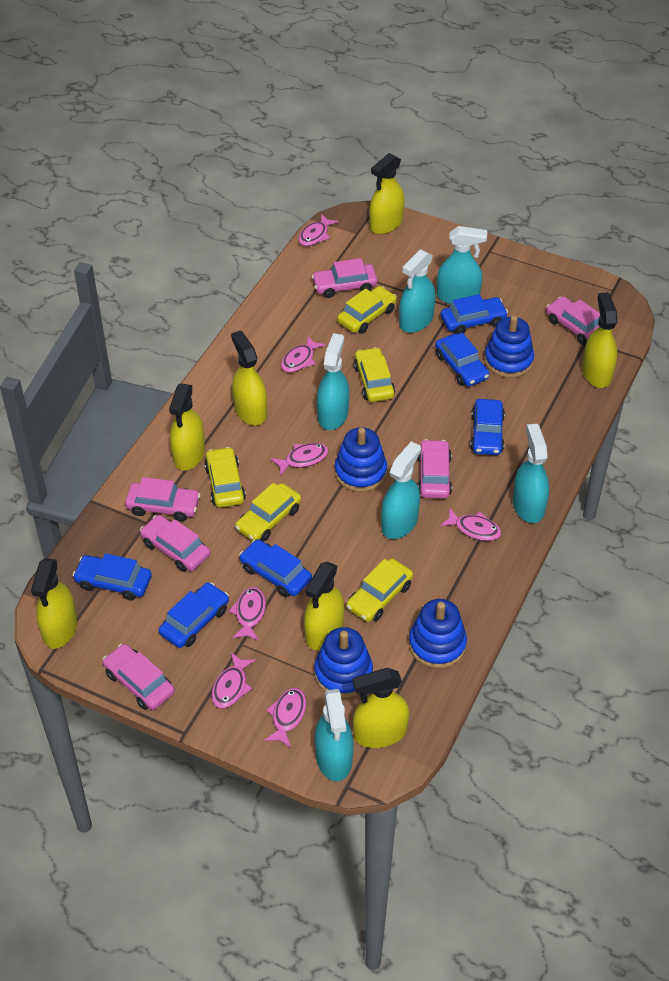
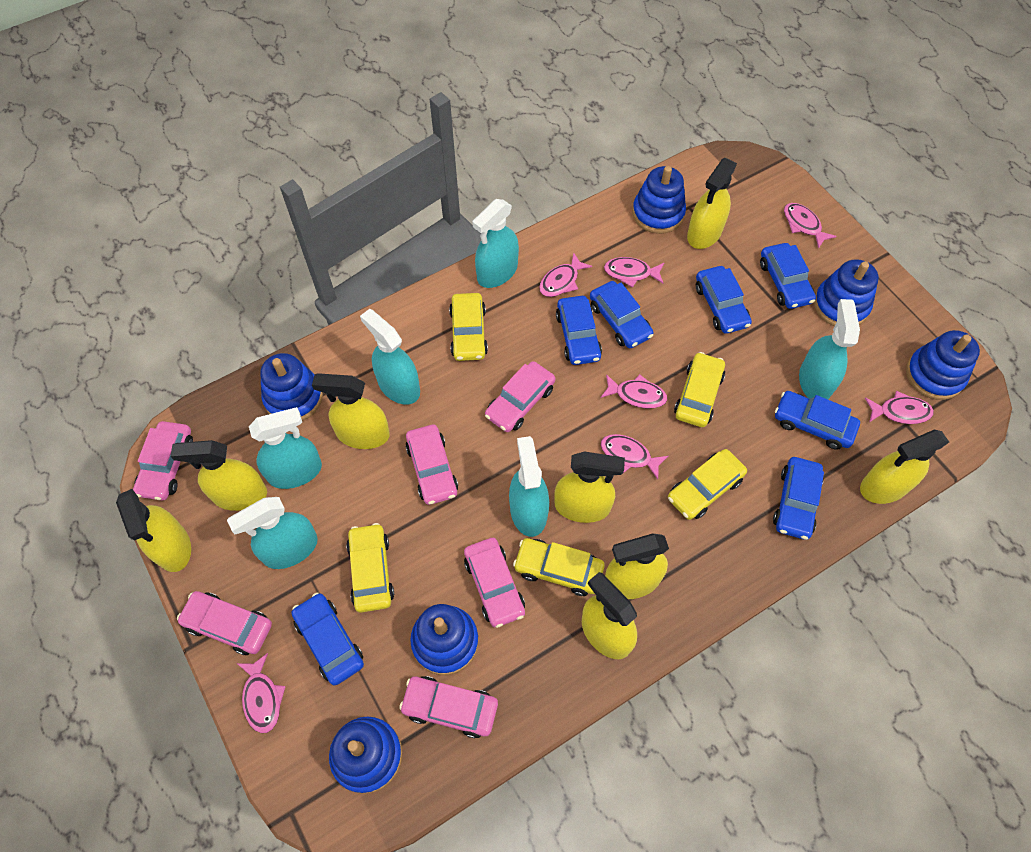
blue car: 6 -> 7
blue stacking toy: 4 -> 6
yellow spray bottle: 7 -> 8

